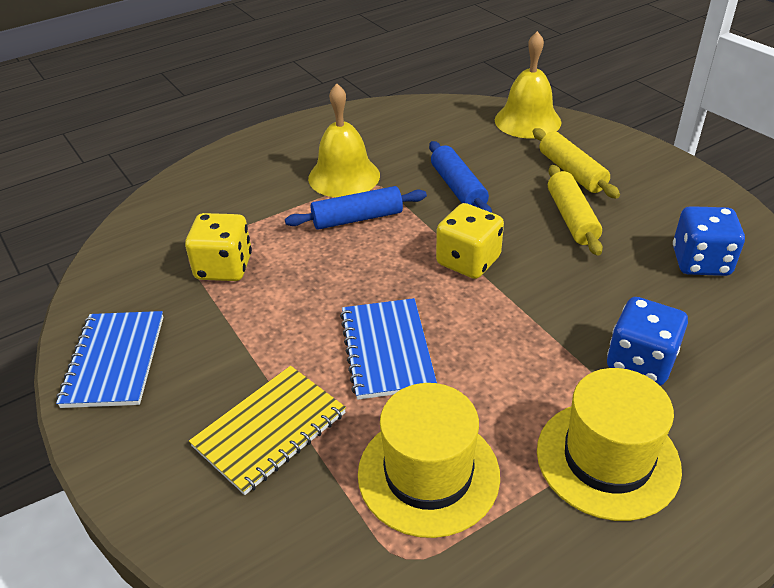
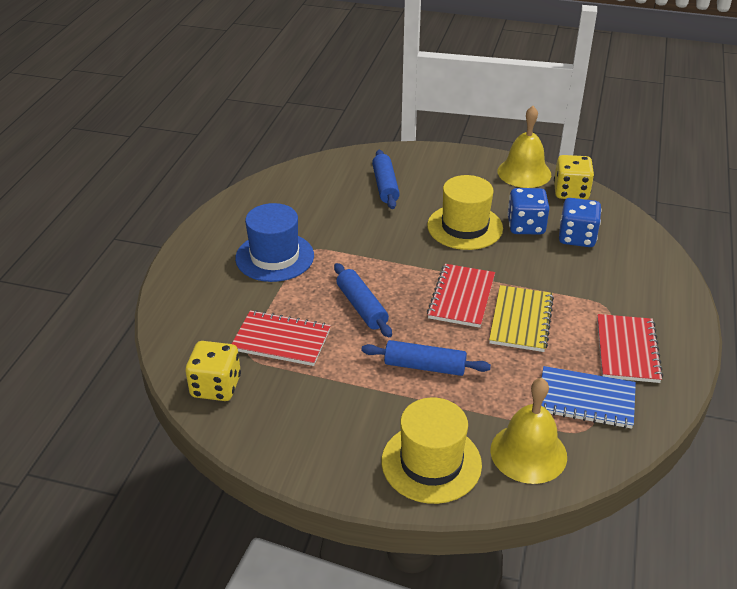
blue hat: 0 -> 1
blue notebook: 2 -> 1
blue rolling pin: 2 -> 3
red notebook: 0 -> 3
yellow rolling pin: 2 -> 0

